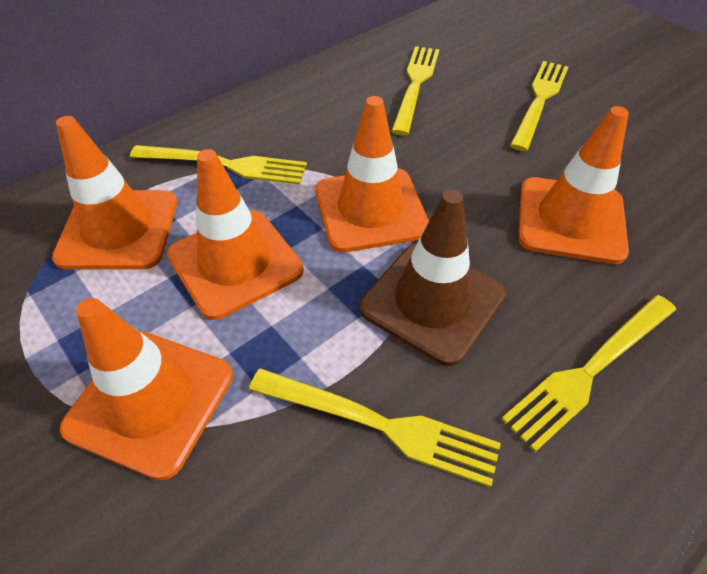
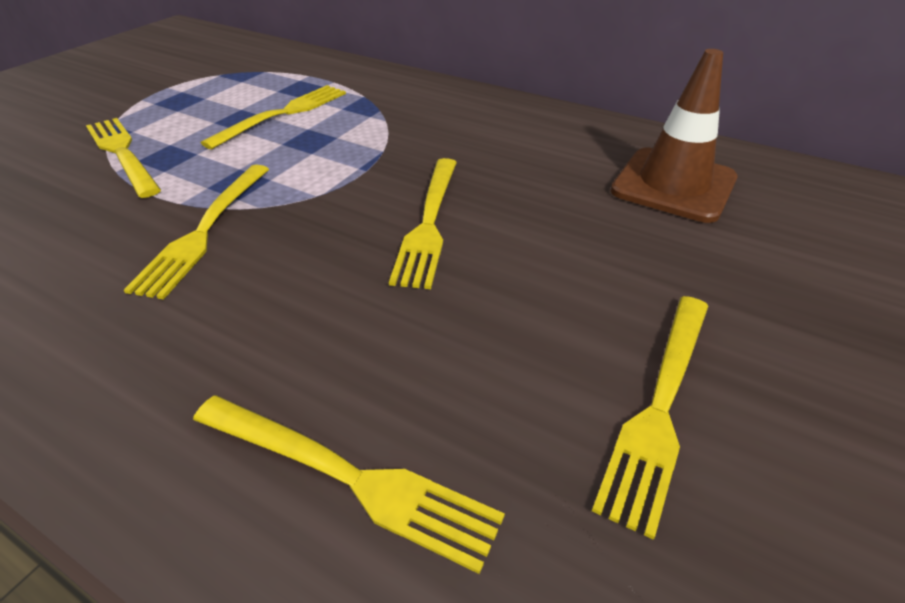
orange traffic cone: 5 -> 0
yellow fork: 5 -> 6

